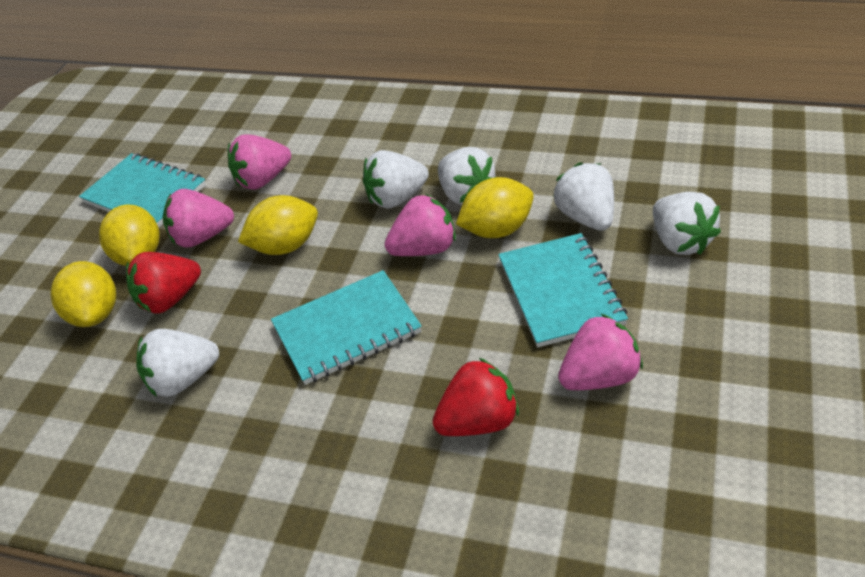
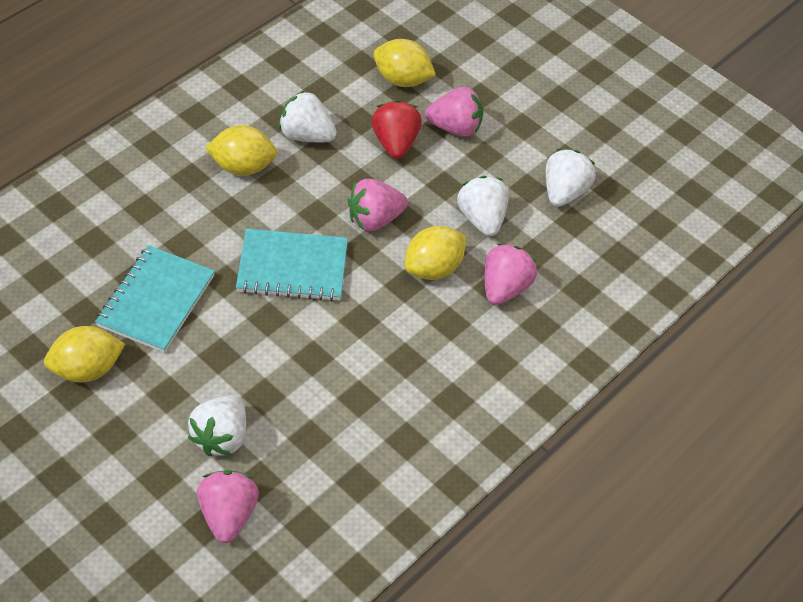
red strawberry: 2 -> 1
turquoise notebook: 3 -> 2
white strawberry: 5 -> 4

